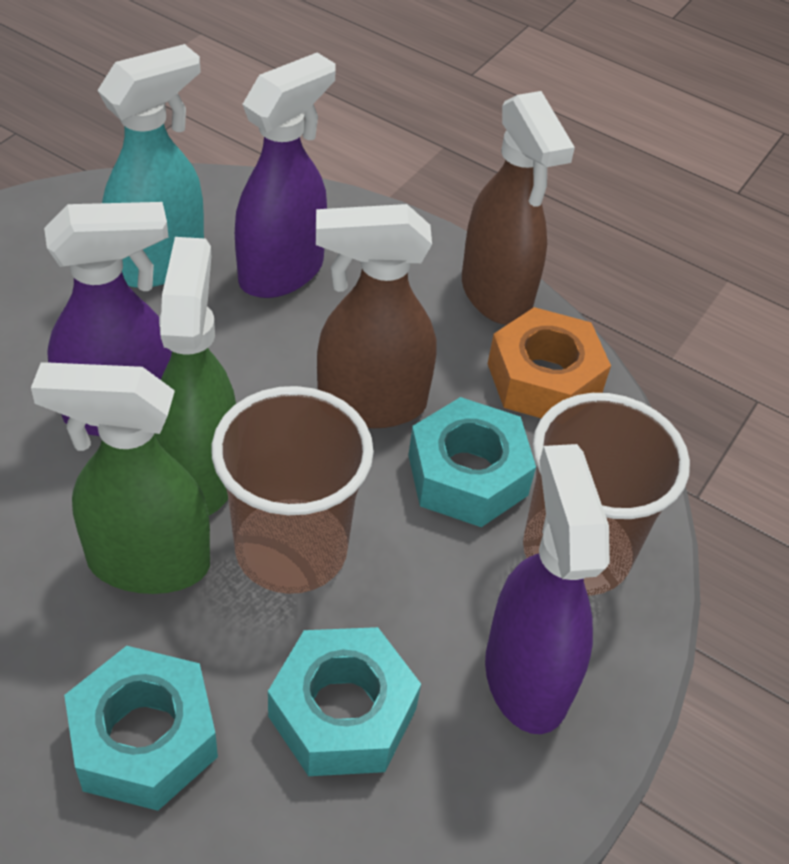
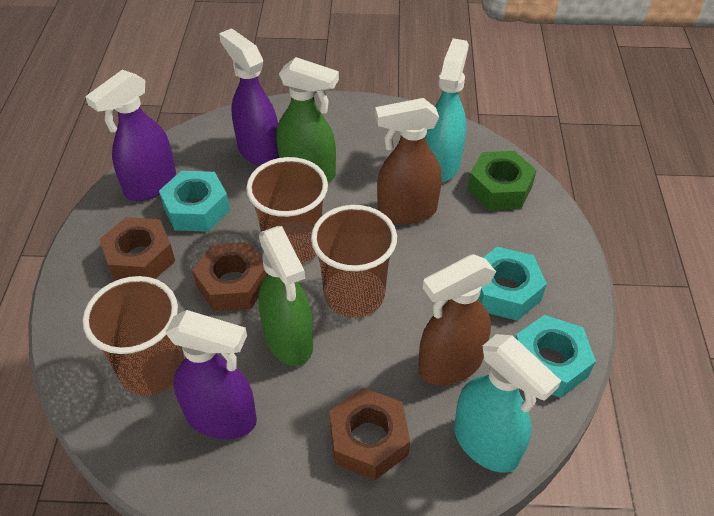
brown cup: 2 -> 3
brown nut: 0 -> 3
green nut: 0 -> 1
orange nut: 1 -> 0
turquoise spray bottle: 1 -> 2

